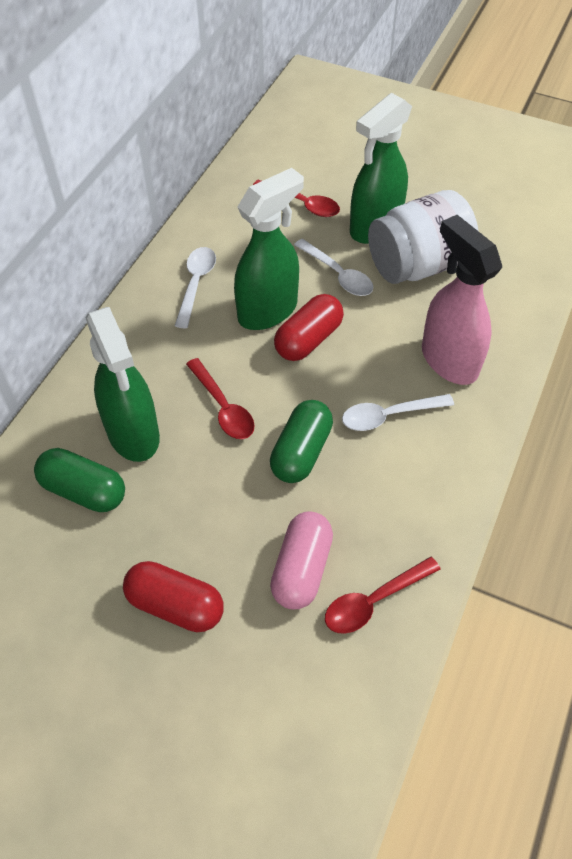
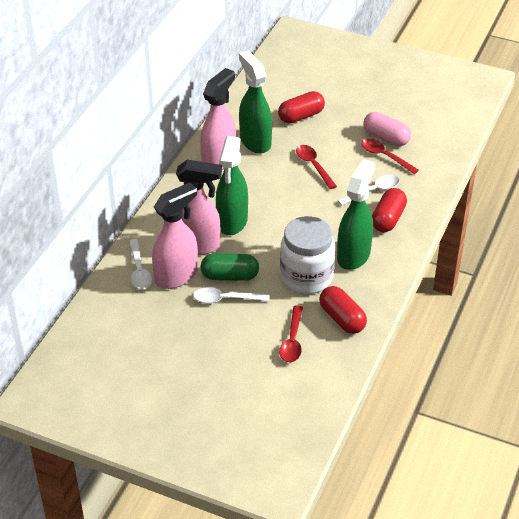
green capsule: 2 -> 1
pink spray bottle: 1 -> 3
red capsule: 2 -> 3

